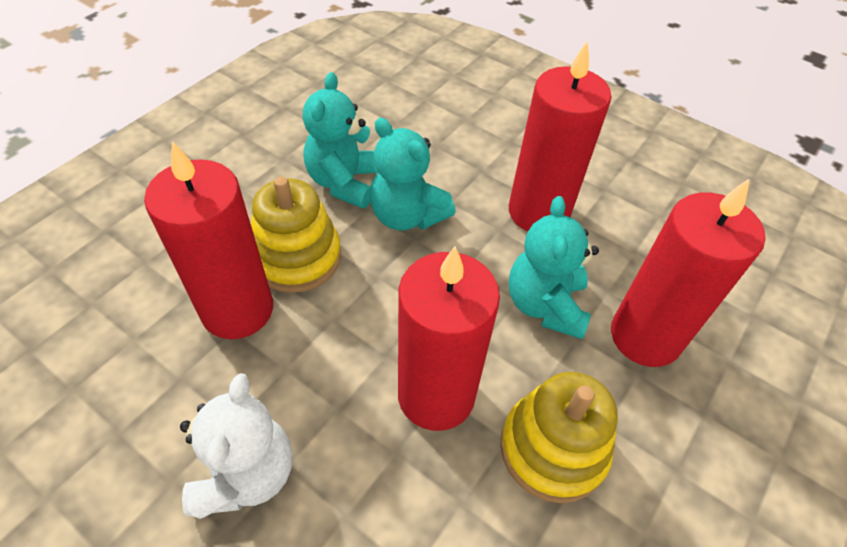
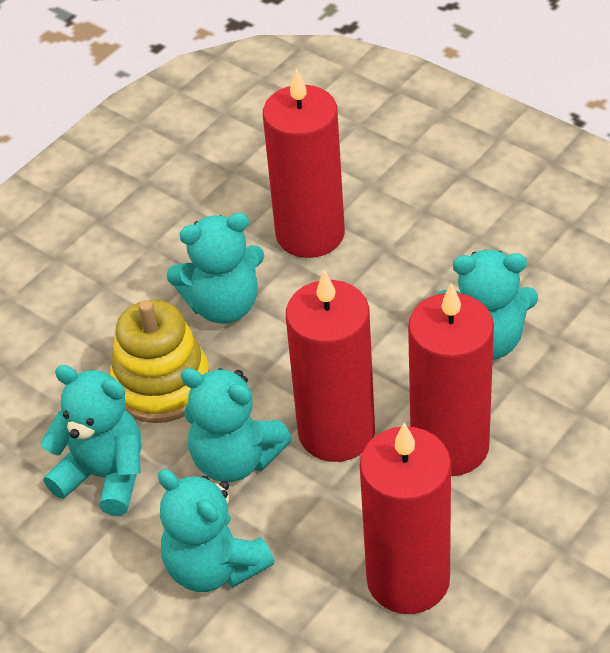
turquoise teddy bear: 3 -> 5
white teddy bear: 1 -> 0
yellow stacking toy: 2 -> 1

